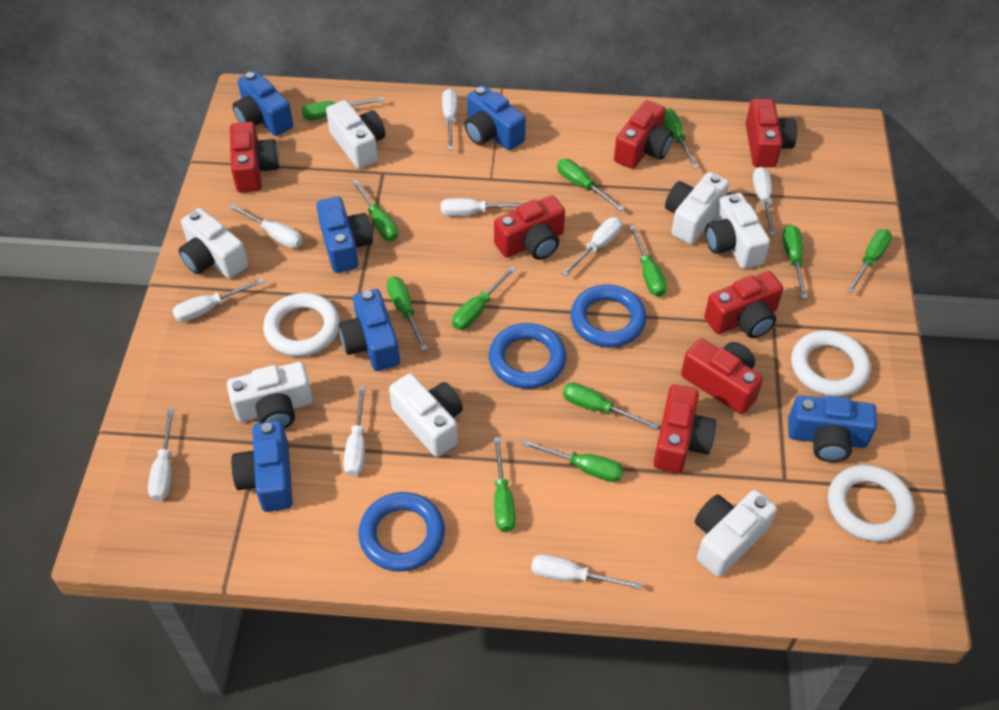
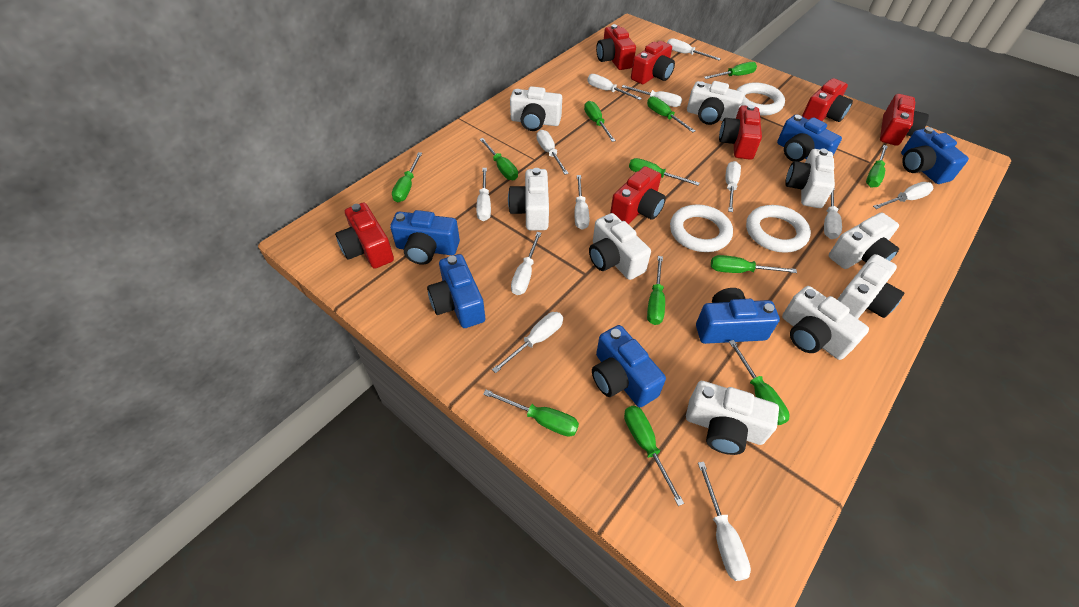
blue ring: 3 -> 0
white camera: 7 -> 9
white screwdriver: 9 -> 12

